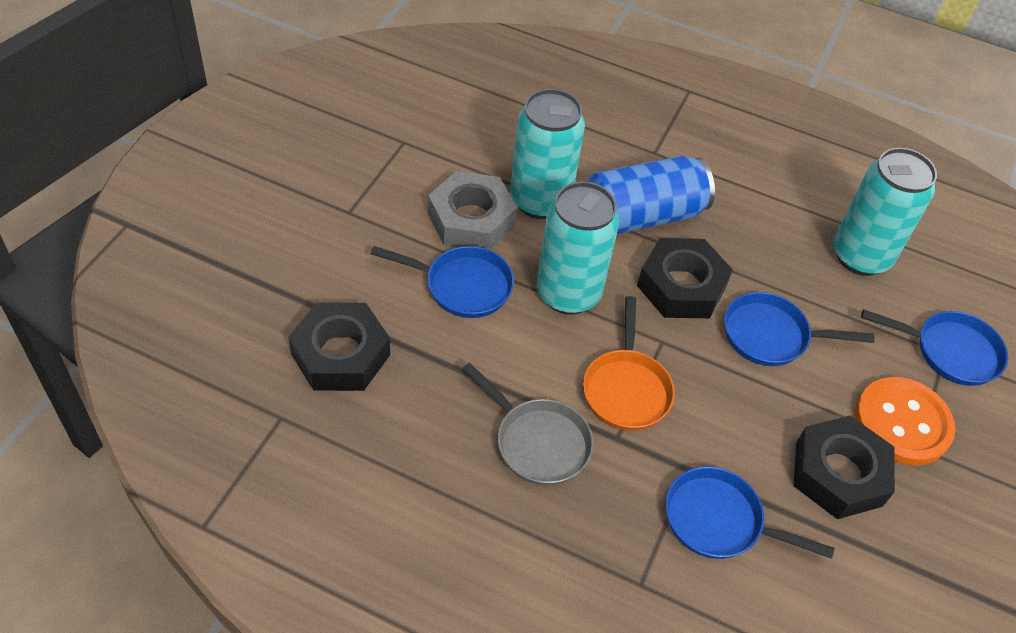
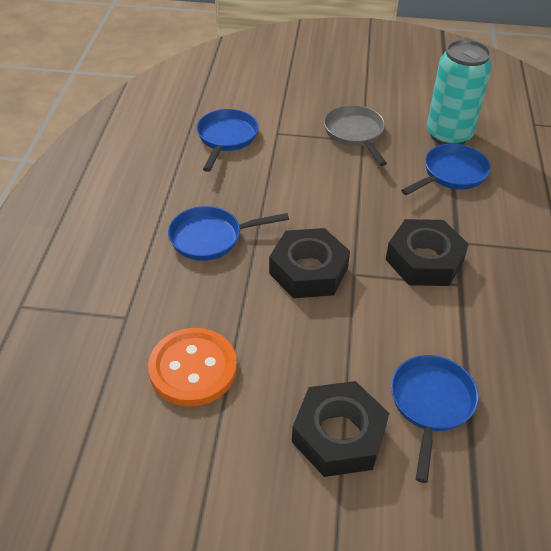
blue can: 1 -> 0
grey nut: 1 -> 0
orange pan: 1 -> 0
turquoise can: 3 -> 1

